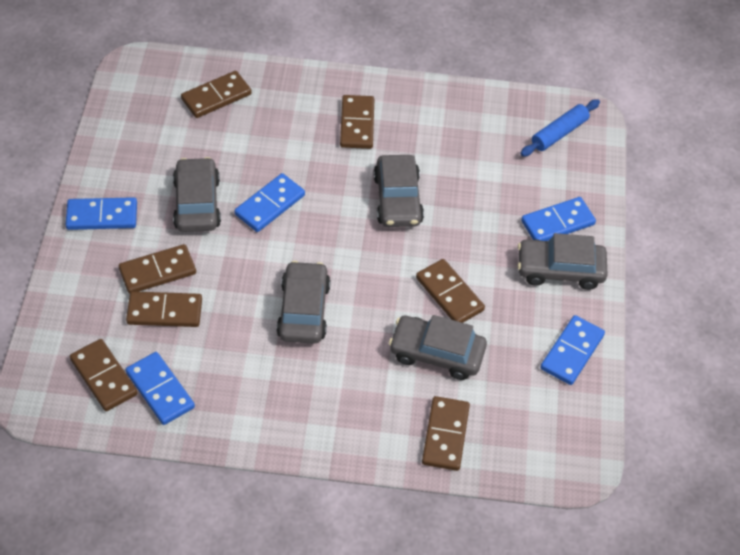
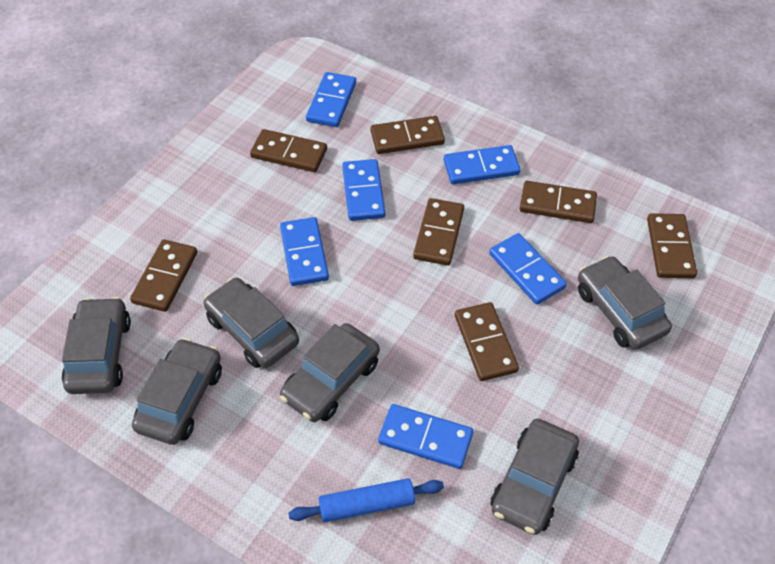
blue domino: 5 -> 6
grey car: 5 -> 6

